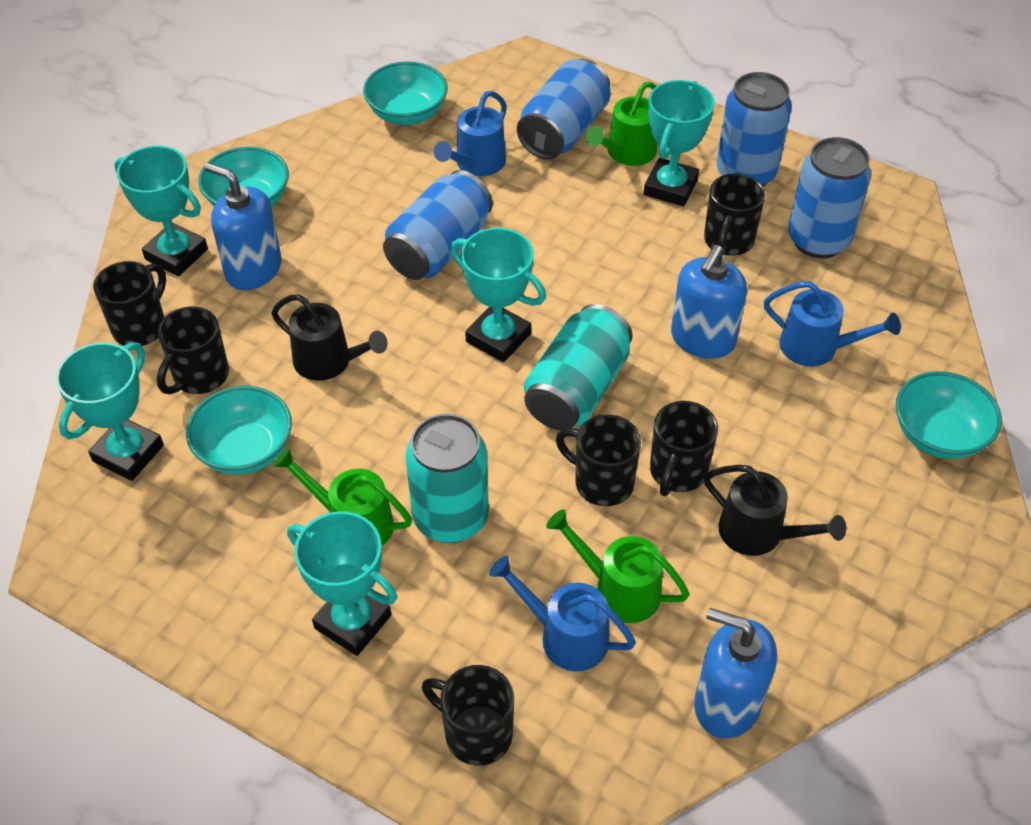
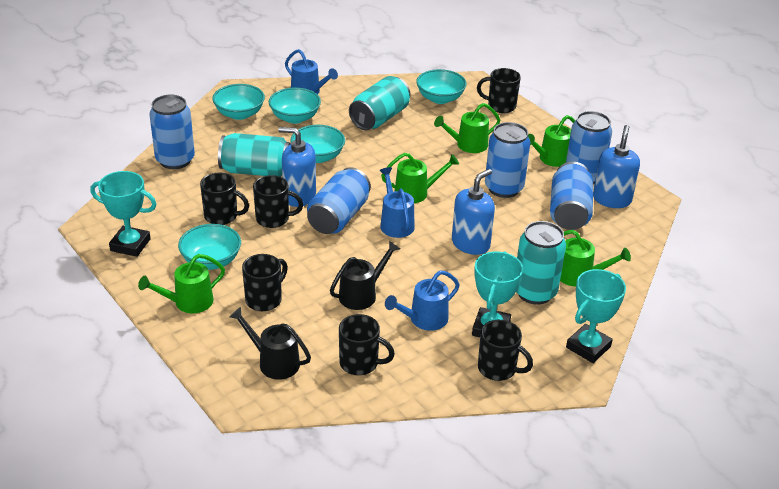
blue can: 4 -> 5
green watering can: 3 -> 5
turquoise bowl: 4 -> 5
turquoise can: 2 -> 3
turquoise trophy: 5 -> 3

